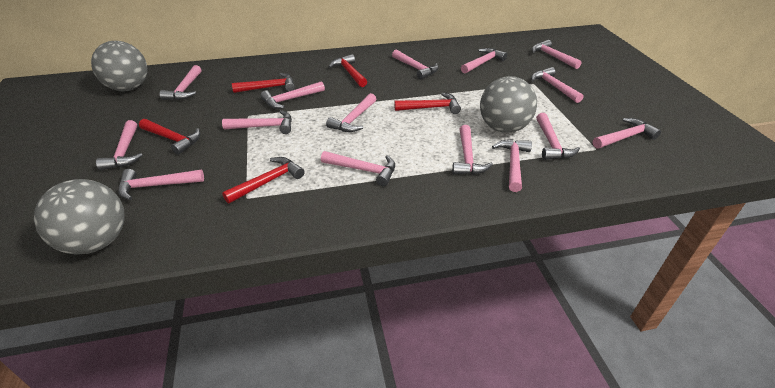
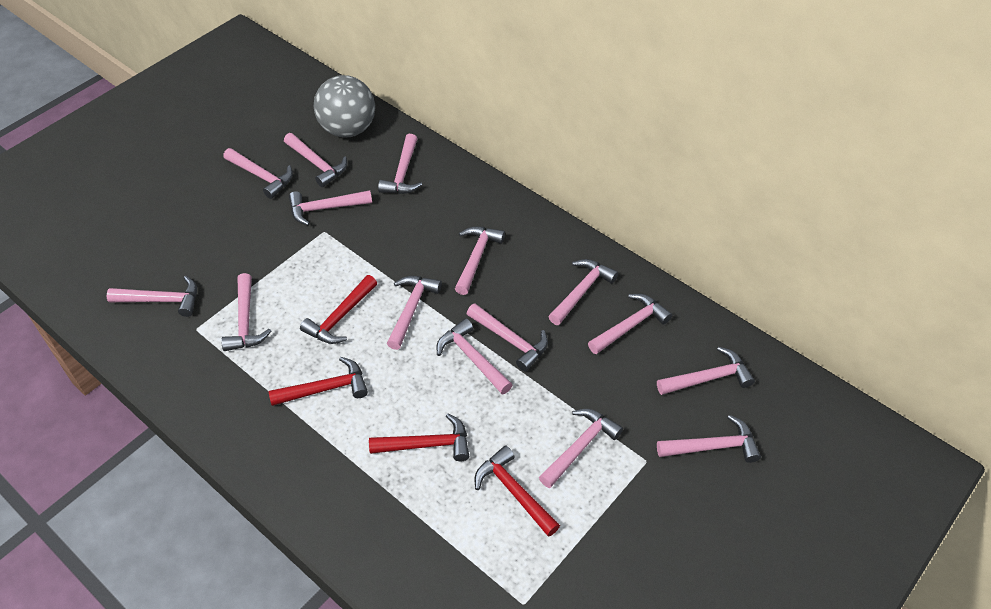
grey ball: 3 -> 1
red hammer: 5 -> 4

